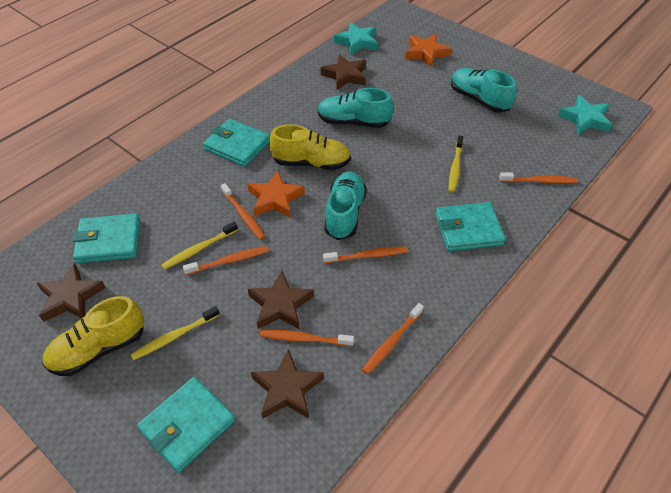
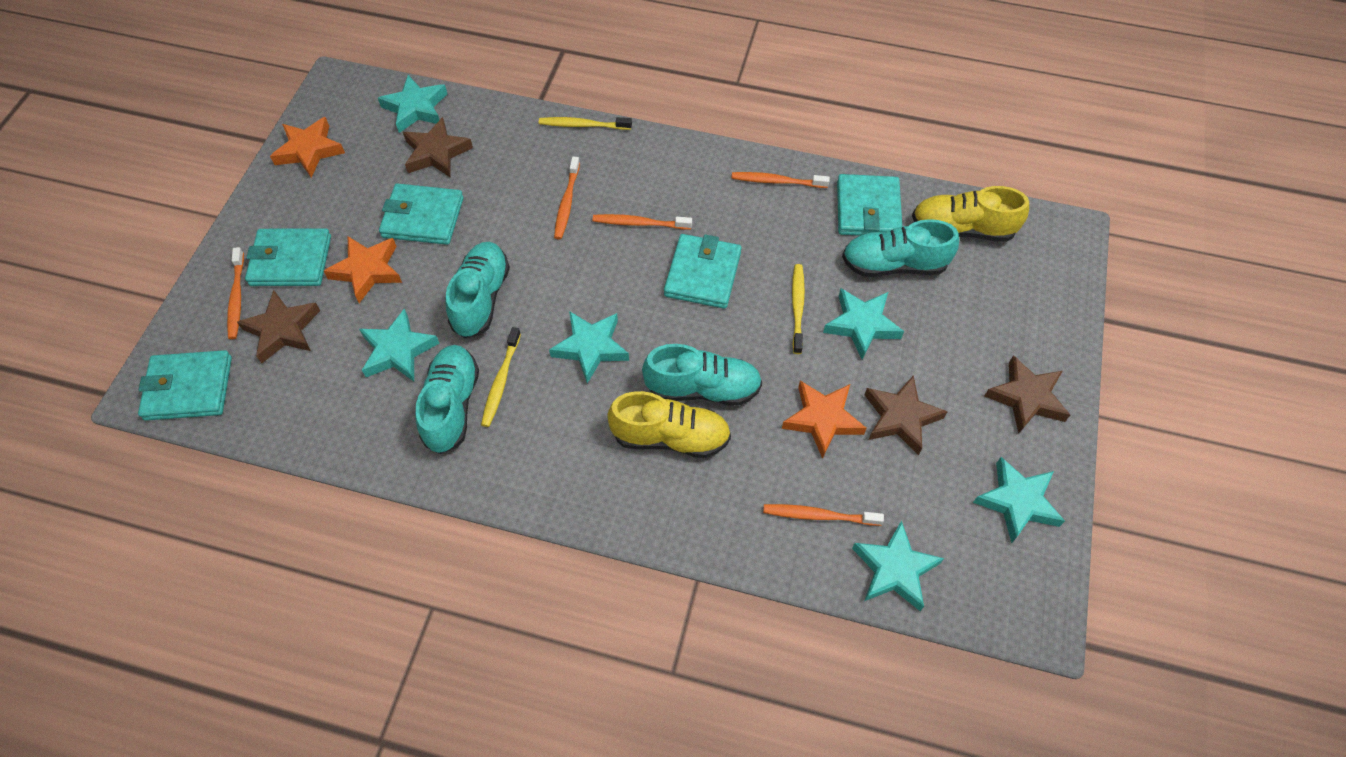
orange star: 2 -> 3
orange toothbrush: 6 -> 5
turquoise shoe: 3 -> 4
turquoise star: 2 -> 6
turquoise wallet: 4 -> 5

